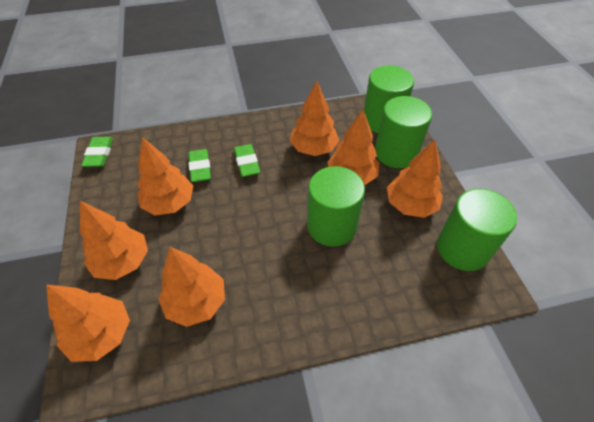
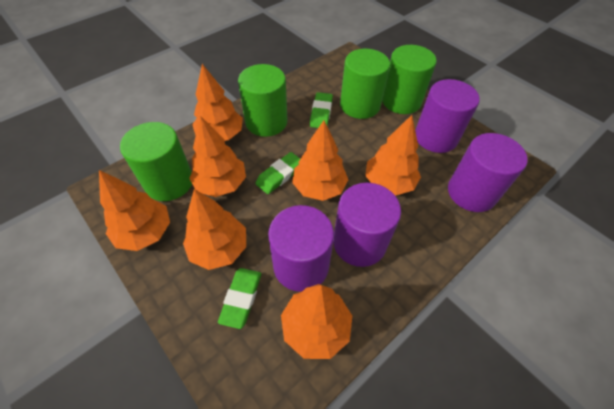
purple cylinder: 0 -> 4

